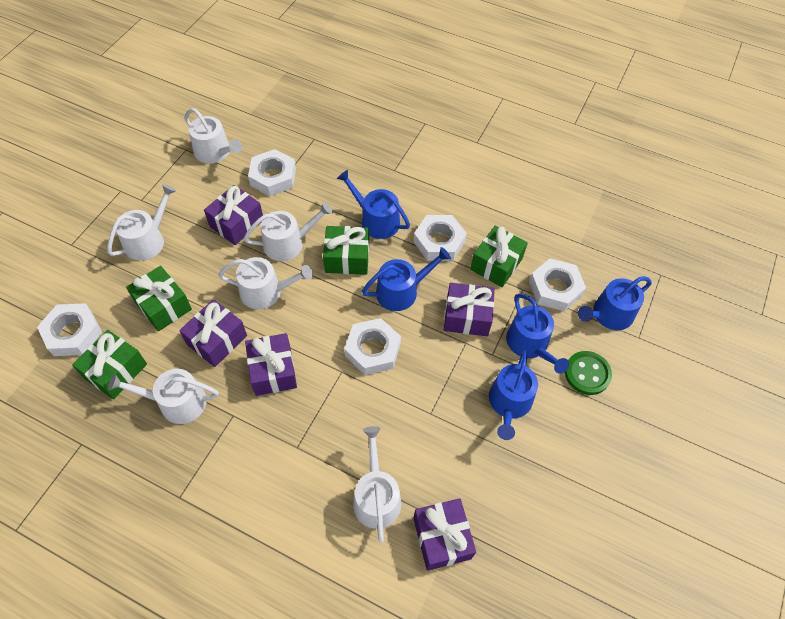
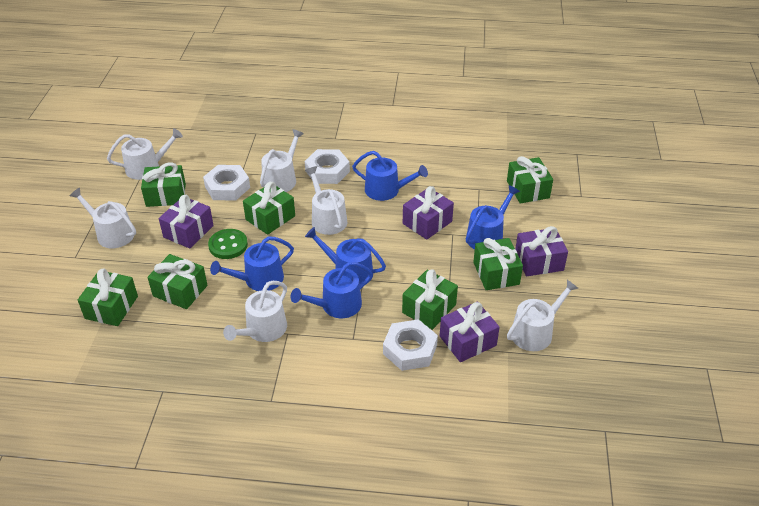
green gift: 4 -> 7
purple gift: 5 -> 4
white nut: 5 -> 3

